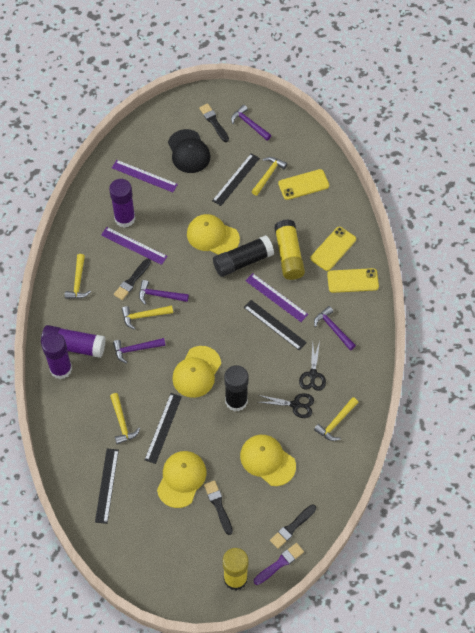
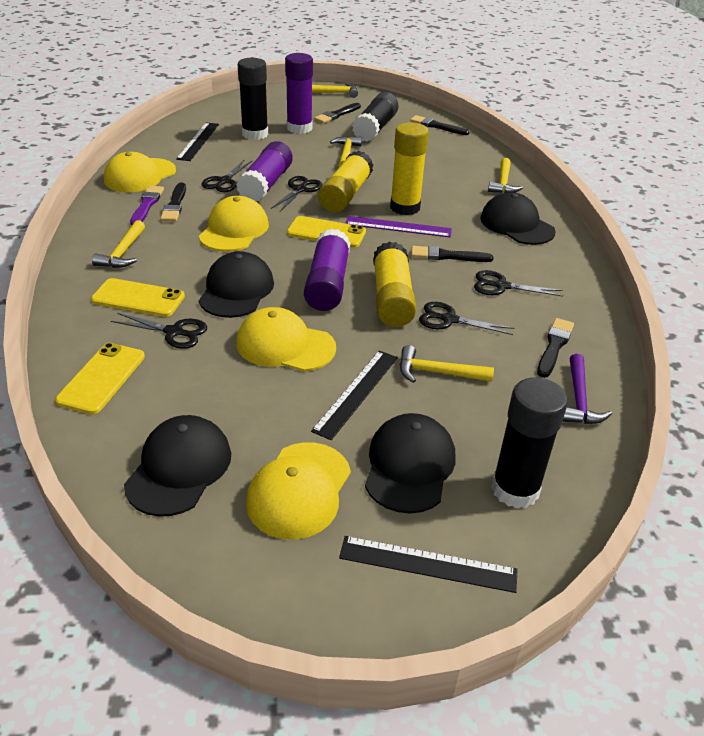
black brush: 4 -> 5
black cap: 1 -> 4
black glue stick: 2 -> 3
black ruler: 4 -> 3
black scissors: 2 -> 5
purple hammer: 4 -> 1
purple ruler: 3 -> 1
yellow glue stick: 2 -> 3

